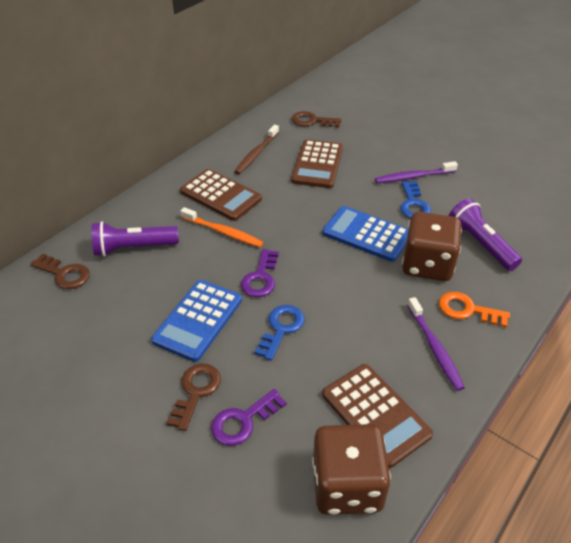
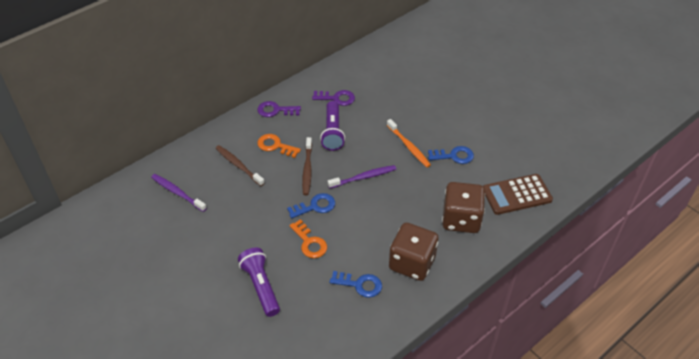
blue calculator: 2 -> 0
blue key: 2 -> 3
brown calculator: 3 -> 1
brown key: 3 -> 0
brown toothbrush: 1 -> 2
orange key: 1 -> 2

